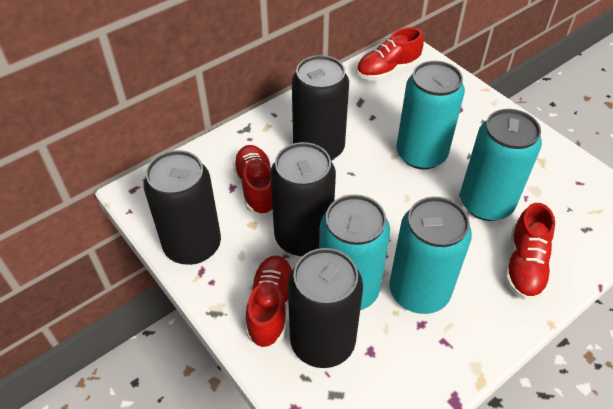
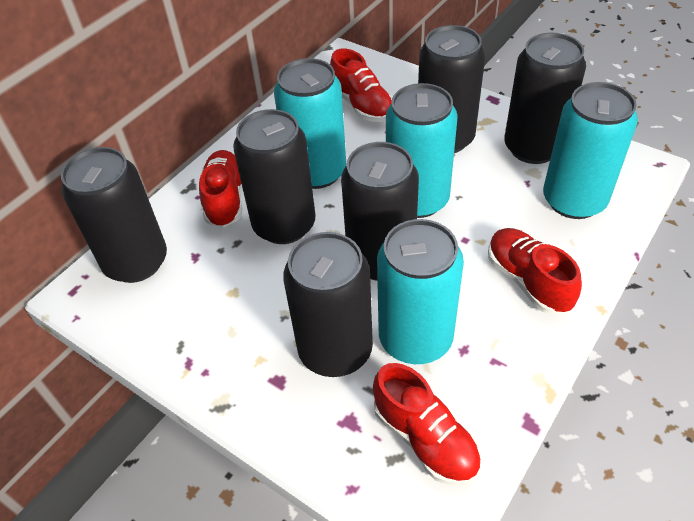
black can: 4 -> 6

